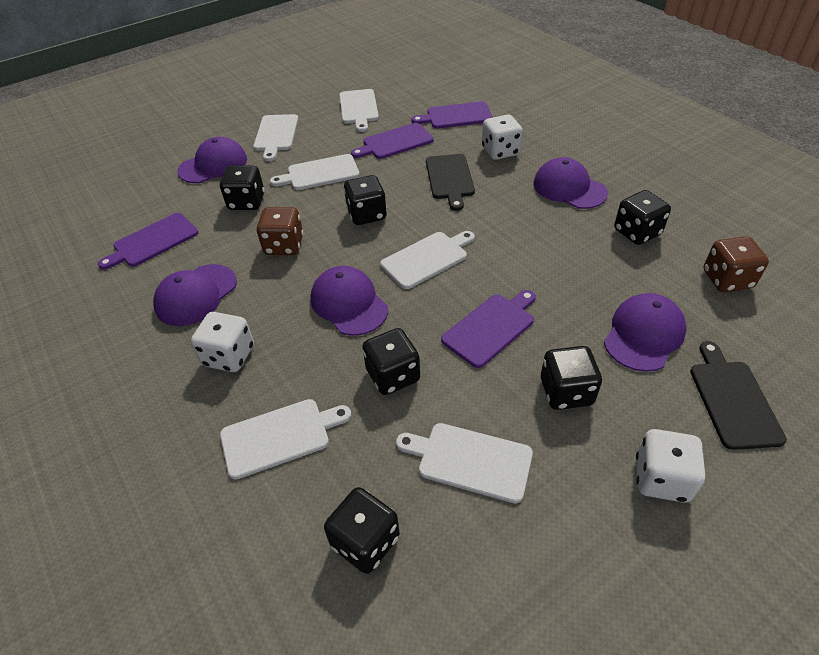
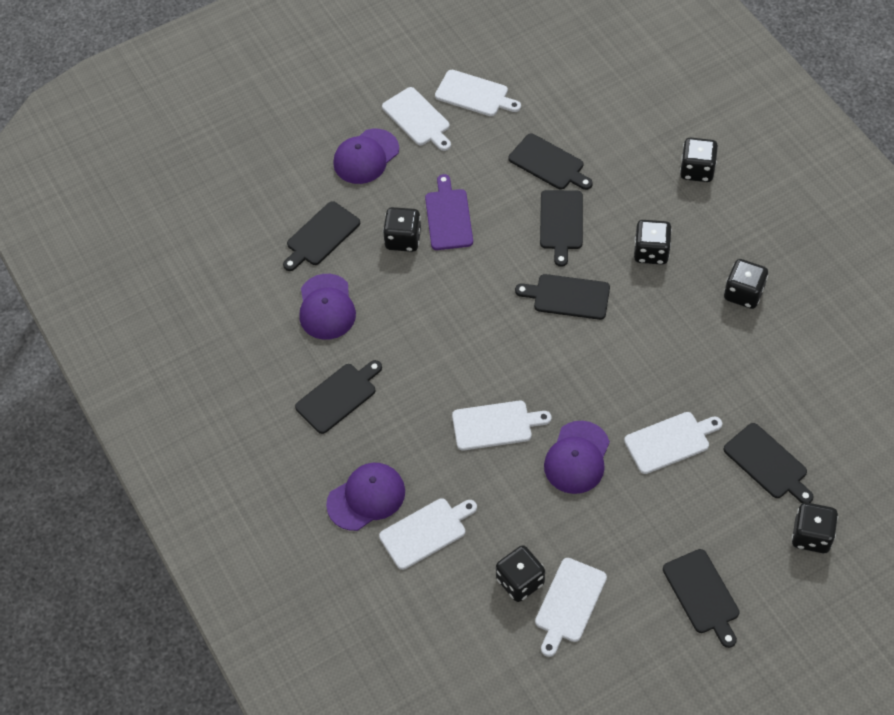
black cutting board: 2 -> 7
brown dice: 2 -> 0
purple cap: 5 -> 4
purple cutting board: 4 -> 1
white dice: 3 -> 0

